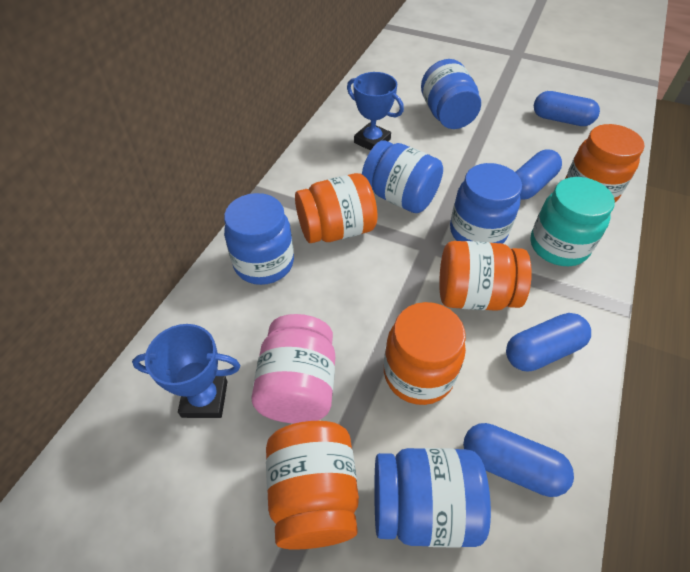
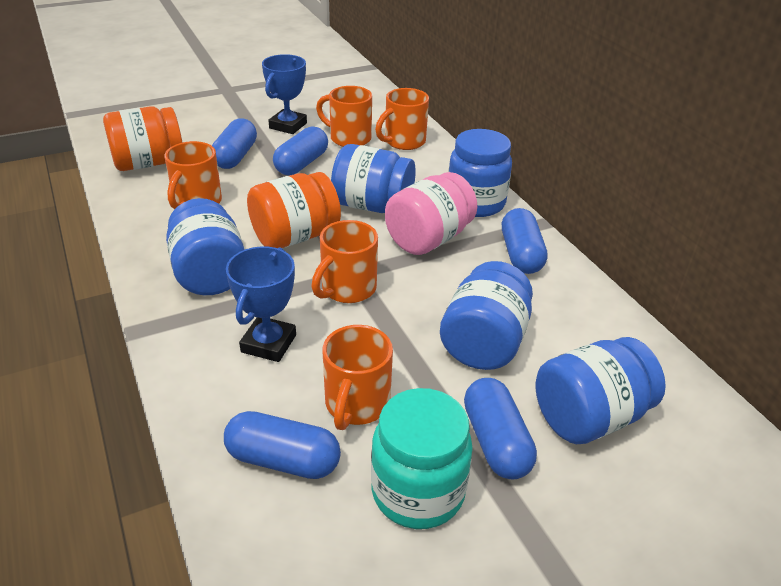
blue capsule: 4 -> 5
orange jar: 5 -> 2
orange mug: 0 -> 5

